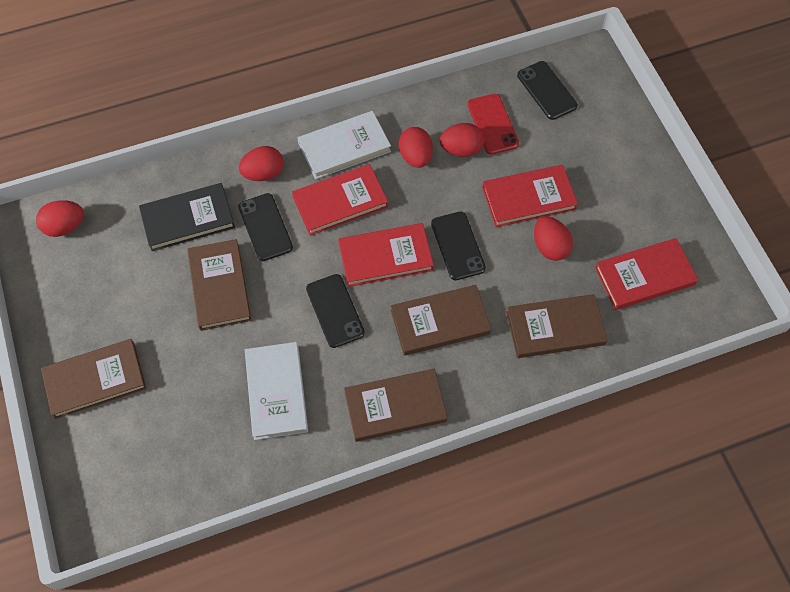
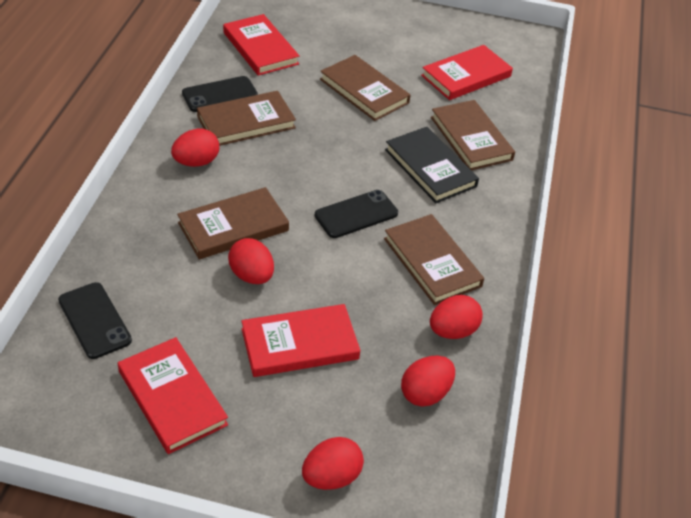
black phone: 4 -> 3
red phone: 1 -> 0
white book: 2 -> 0

